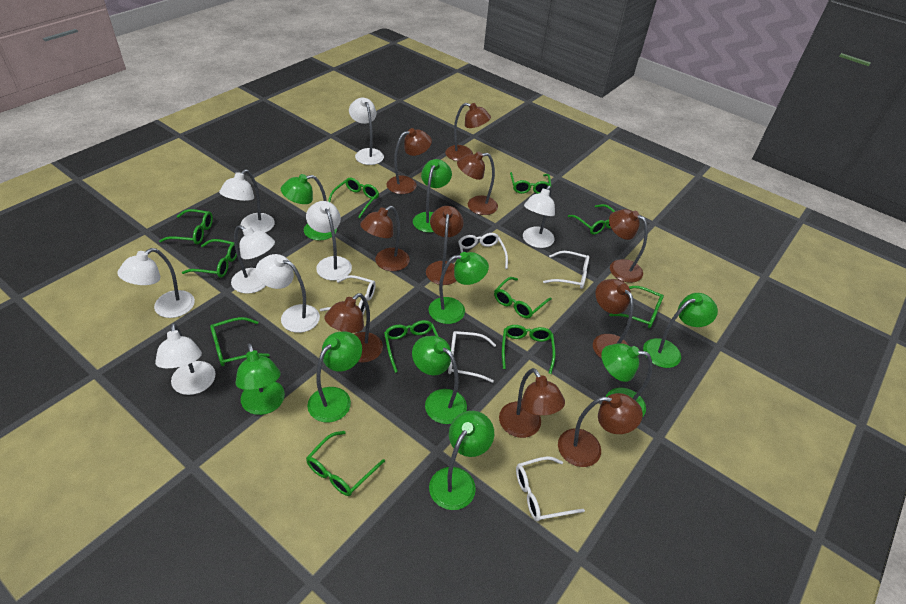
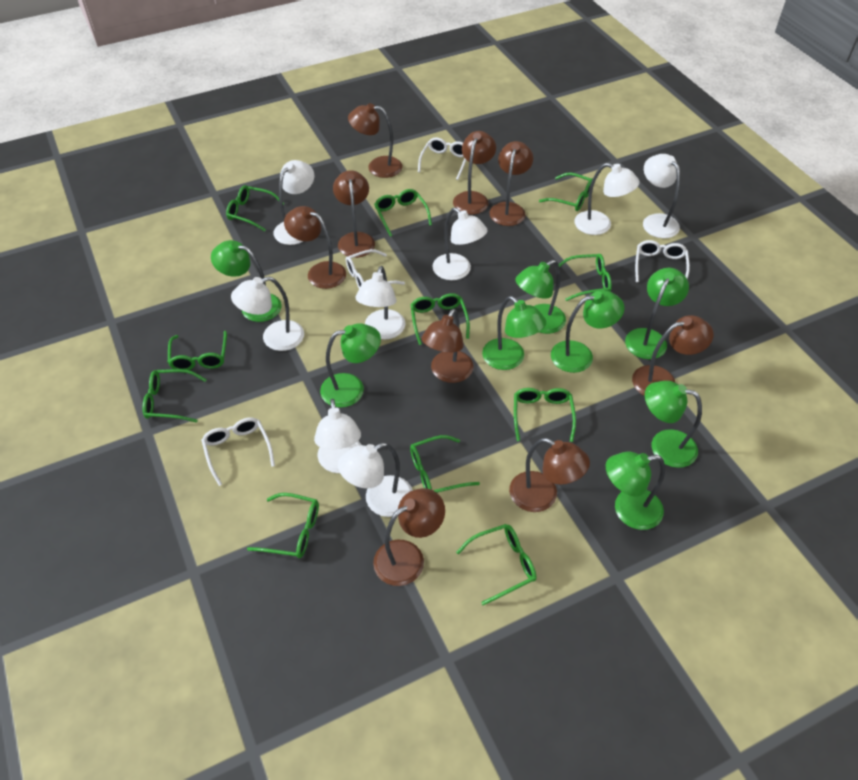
brown lamp: 10 -> 9
green lamp: 9 -> 8
white glasses: 5 -> 4

